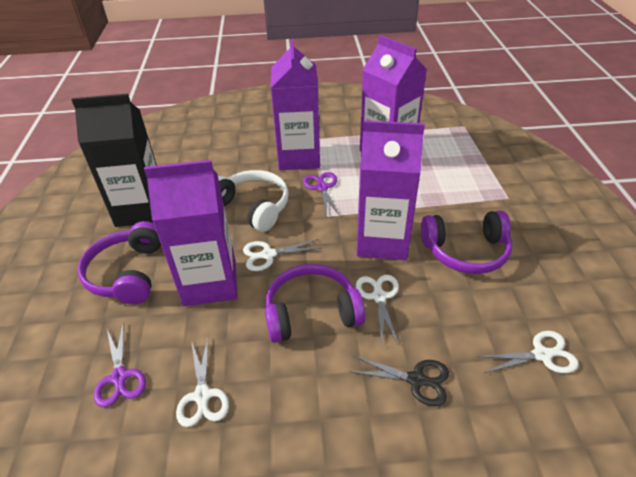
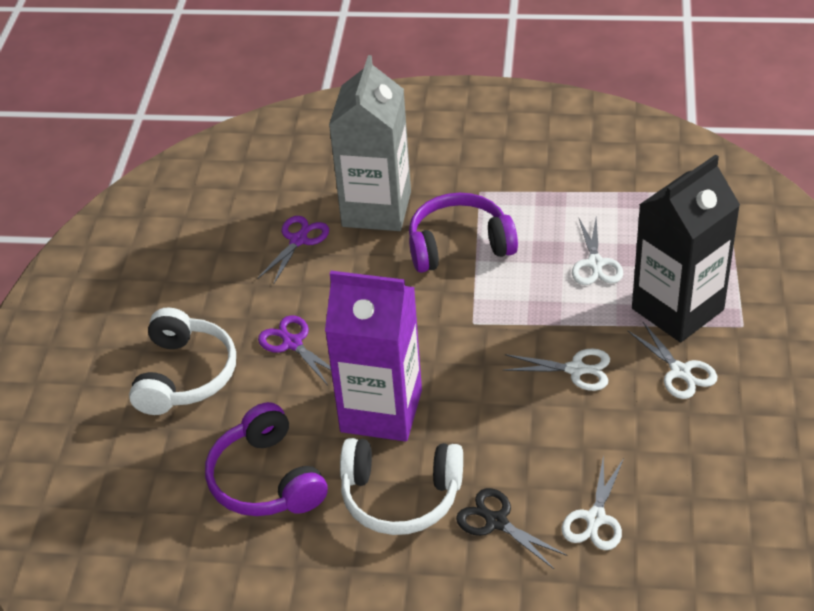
grey carton: 0 -> 1
purple carton: 4 -> 1
purple headphones: 3 -> 2
white headphones: 1 -> 2

